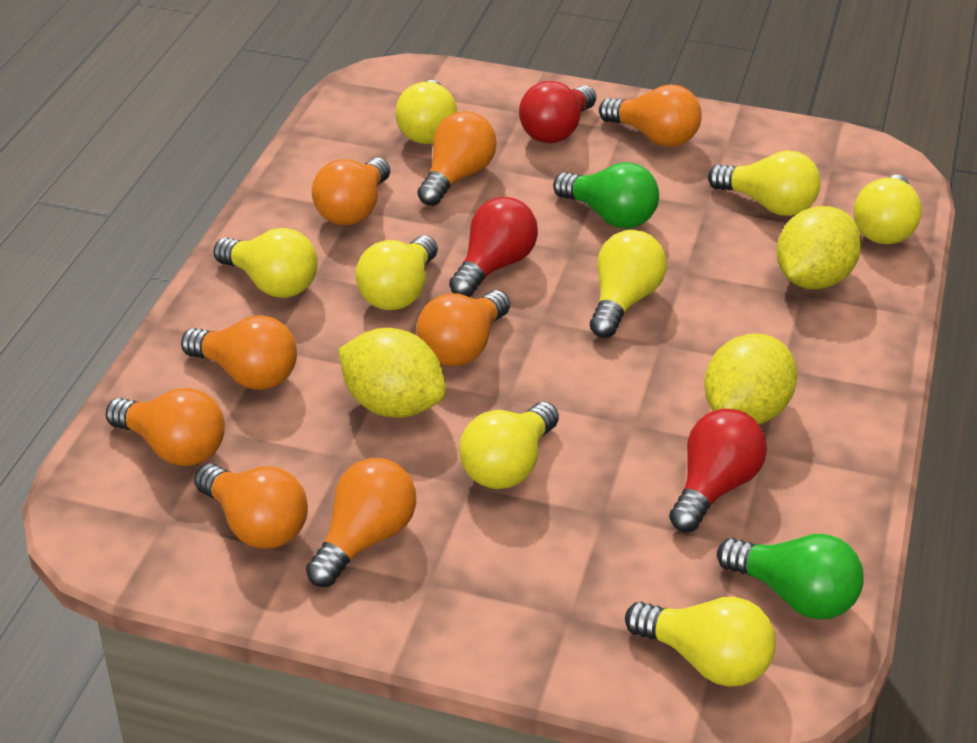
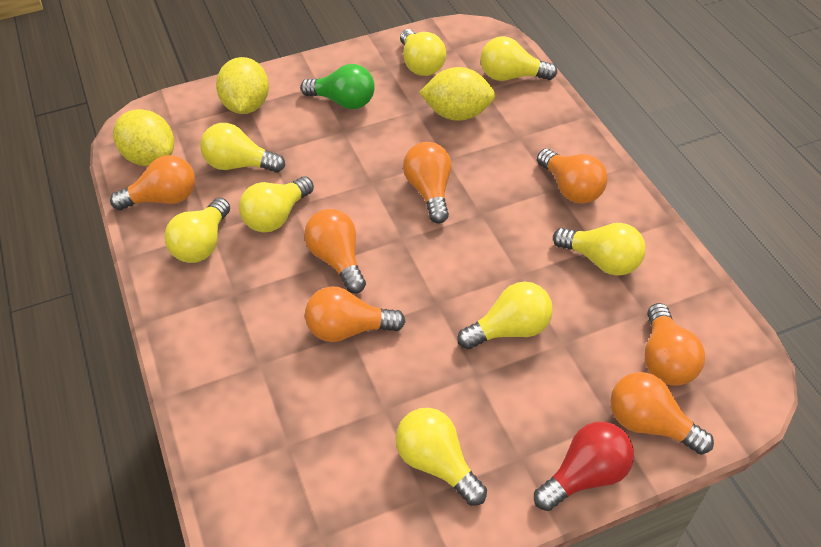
green light bulb: 2 -> 1
orange light bulb: 8 -> 7
red light bulb: 3 -> 1

